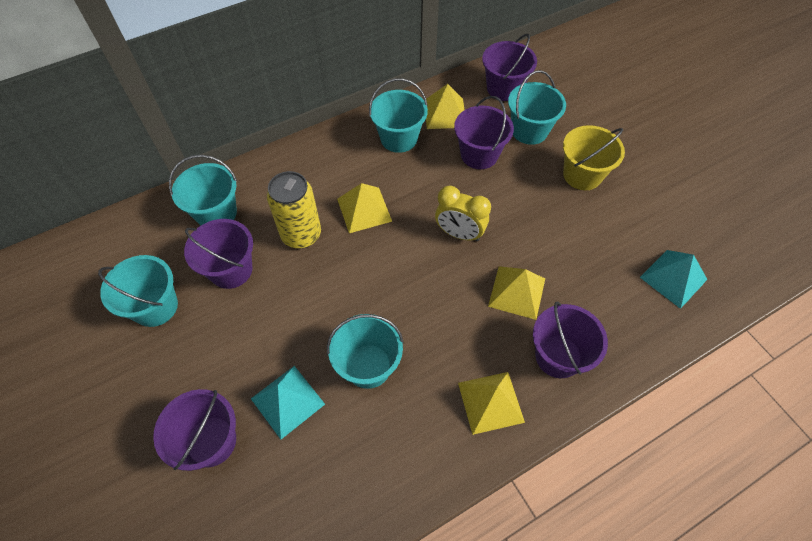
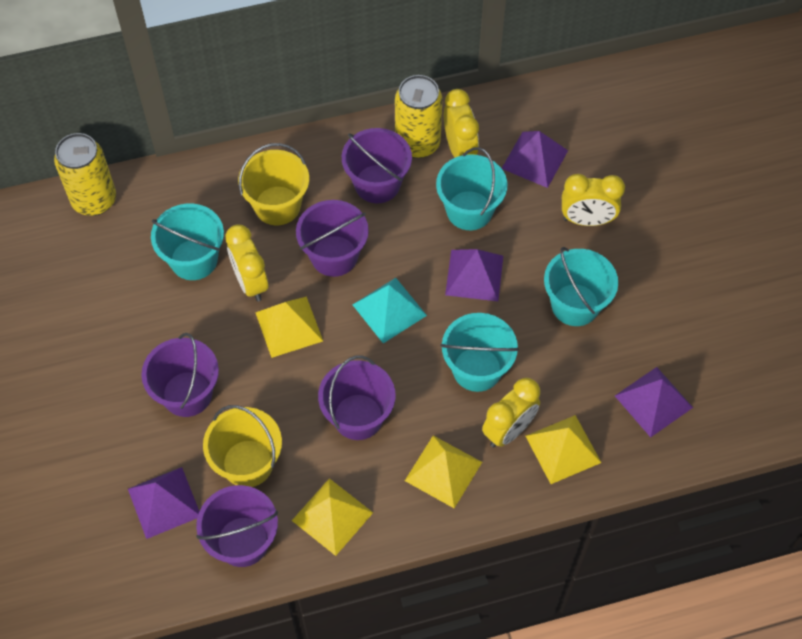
purple pyramid: 0 -> 4
turquoise bucket: 5 -> 4
turquoise pyramid: 2 -> 1
yellow bucket: 1 -> 2
yellow can: 1 -> 2
yellow clock: 1 -> 4

